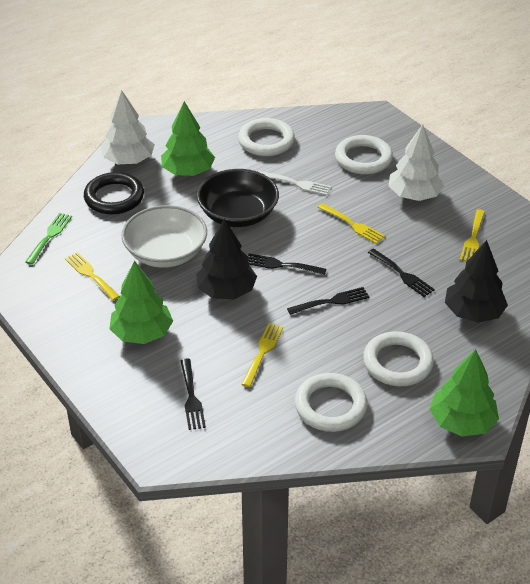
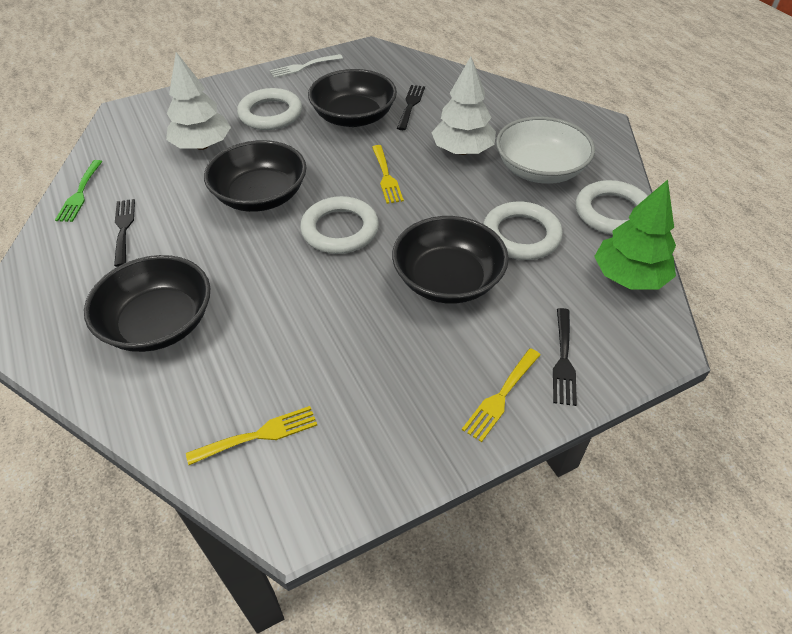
black bowl: 1 -> 4
black fork: 4 -> 3
black ring: 1 -> 0
black tree: 2 -> 0
green tree: 3 -> 1
yellow fork: 4 -> 3

